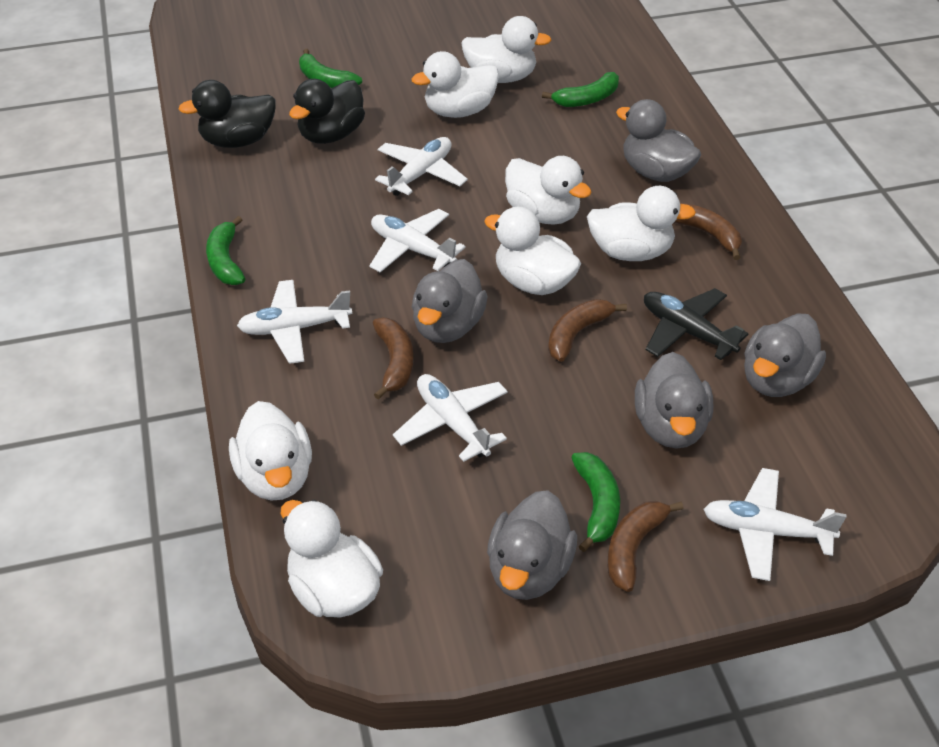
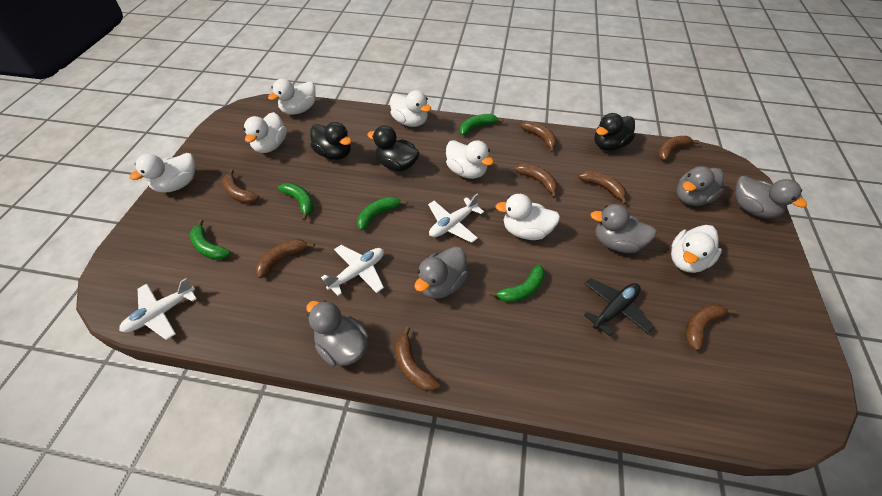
black duck: 2 -> 3
brown banana: 4 -> 8
green banana: 4 -> 5
white plane: 5 -> 3

